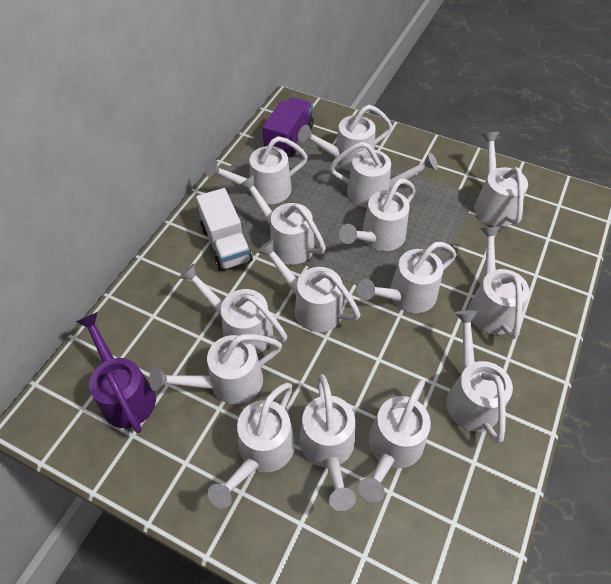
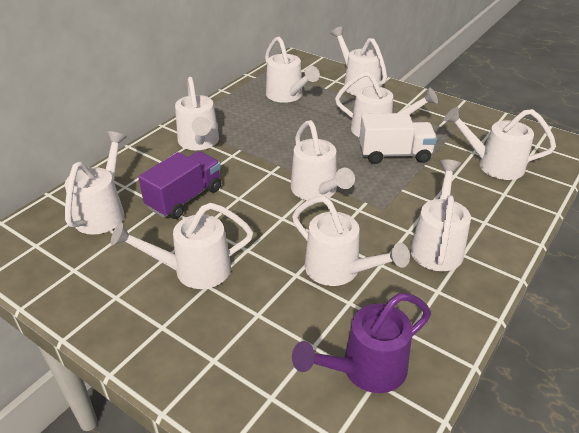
white watering can: 15 -> 10

